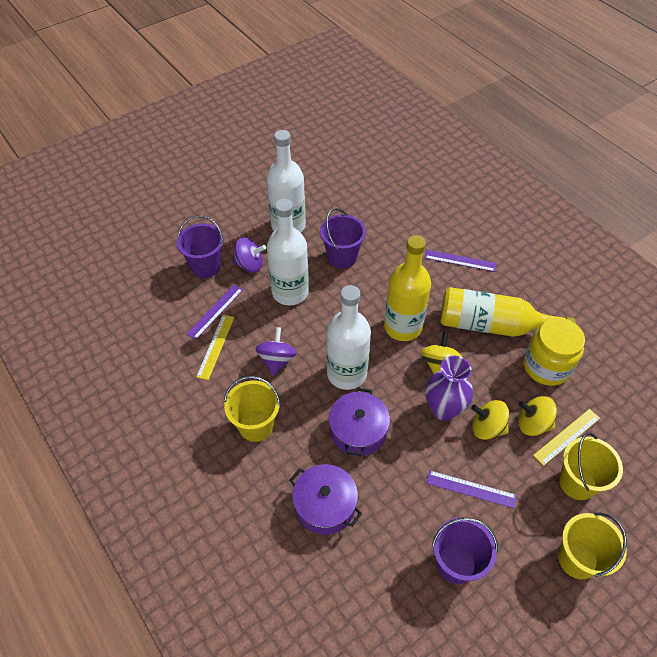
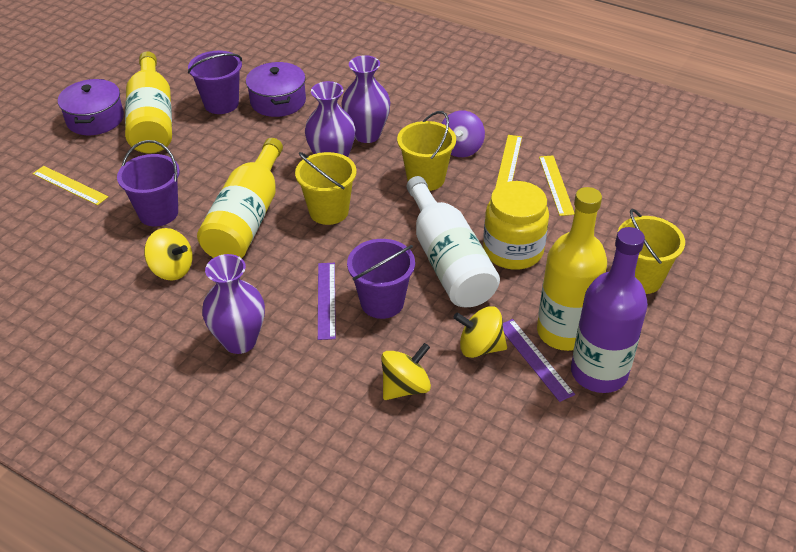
purple bottle: 0 -> 1
purple ruler: 3 -> 2
purple spinning top: 2 -> 1
purple vase: 1 -> 3
white bottle: 3 -> 1
yellow bottle: 2 -> 3
yellow ruler: 2 -> 3

